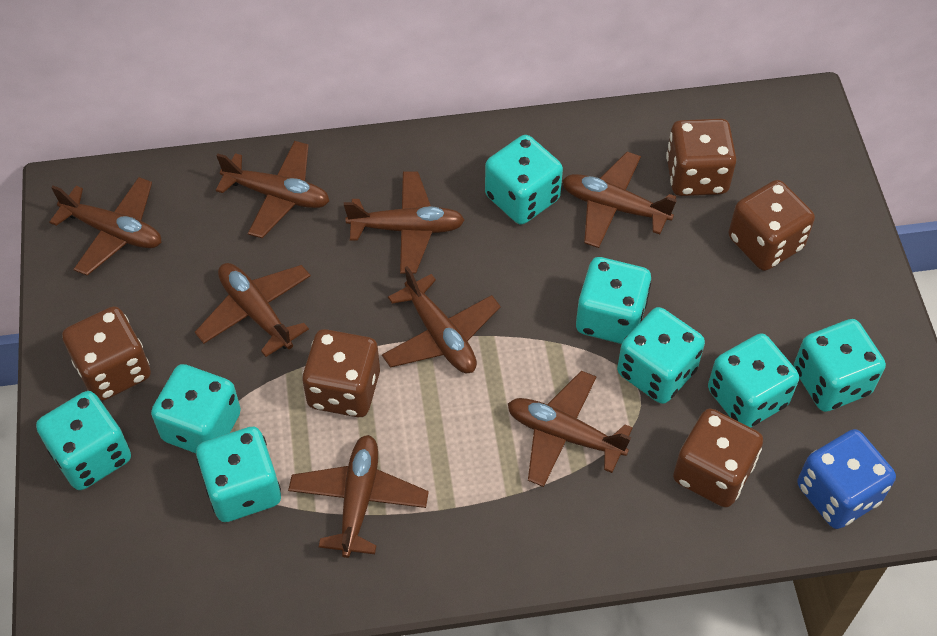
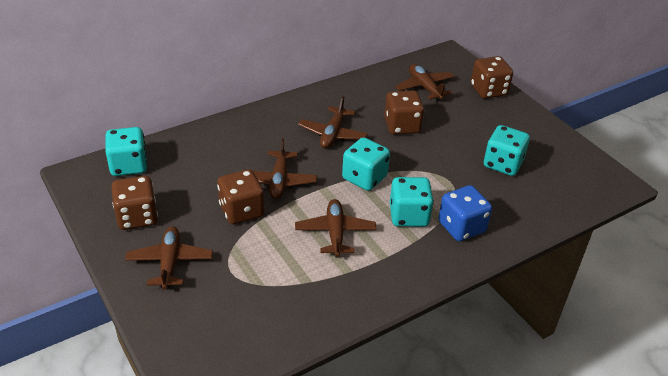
brown dice: 5 -> 4
brown plane: 8 -> 5
turquoise dice: 8 -> 4

